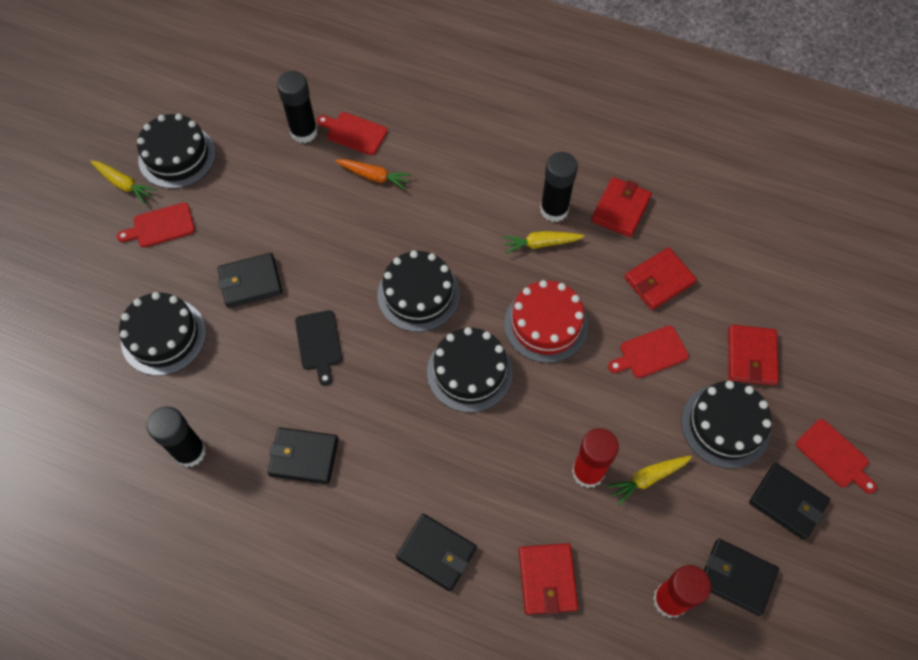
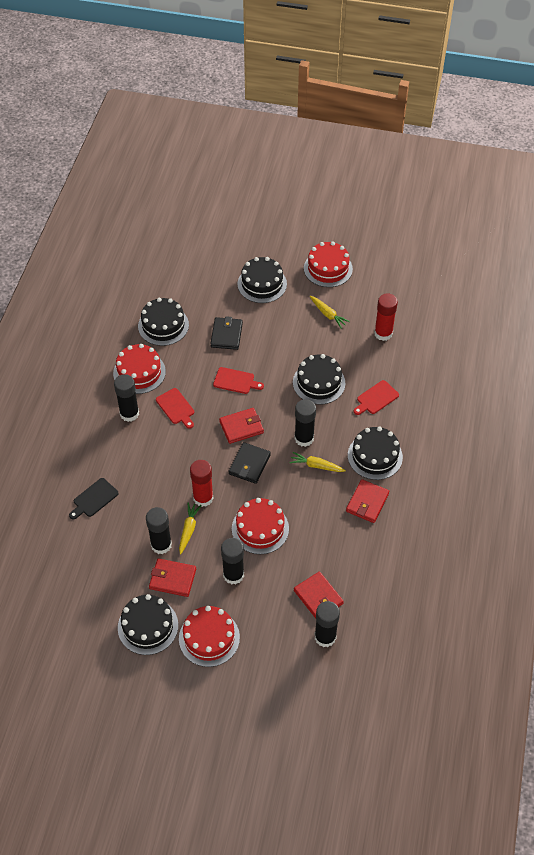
black glue stick: 3 -> 5
black wallet: 5 -> 2
orange carrot: 1 -> 0
red cake: 1 -> 4
red cutting board: 4 -> 3

